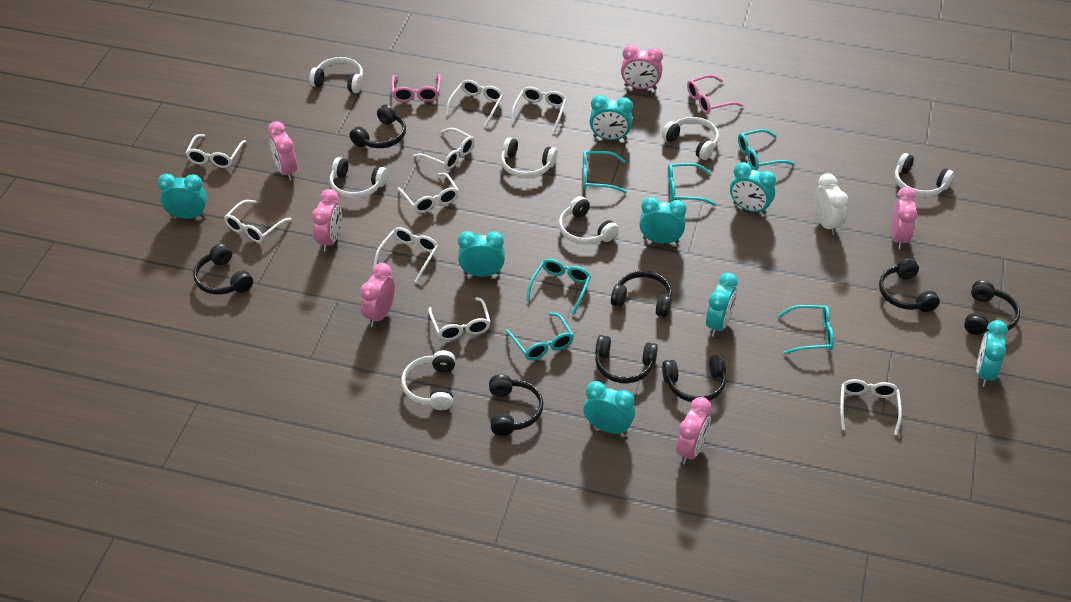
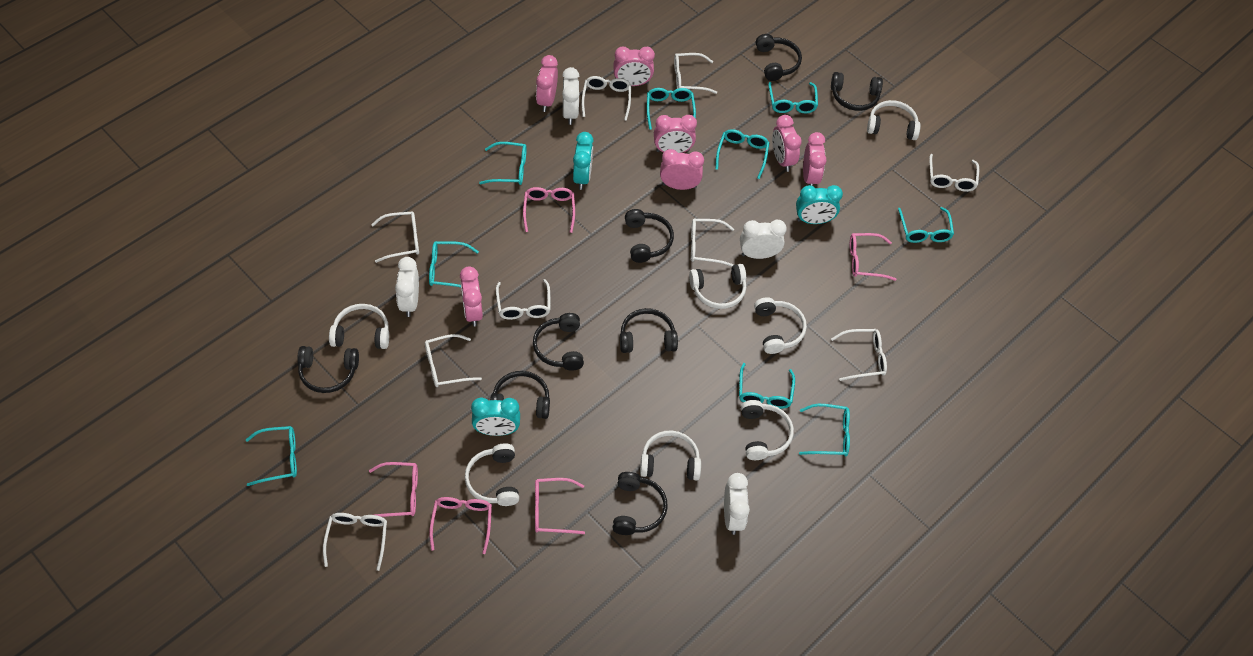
pink clock: 6 -> 7
pink glasses: 2 -> 5
turquoise clock: 8 -> 3
turquoise glasses: 6 -> 9
white clock: 1 -> 4

